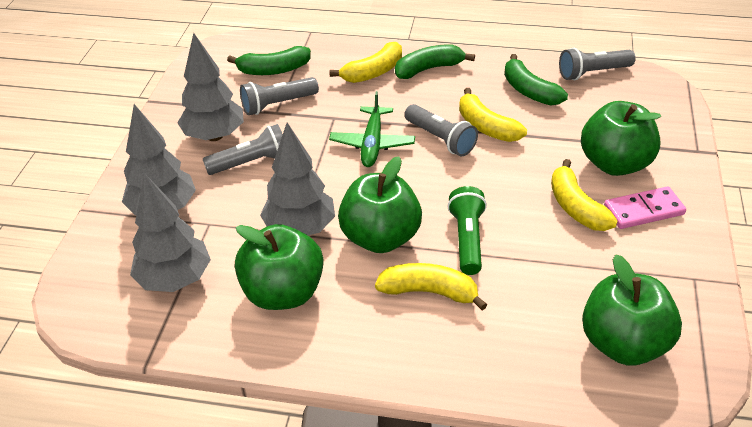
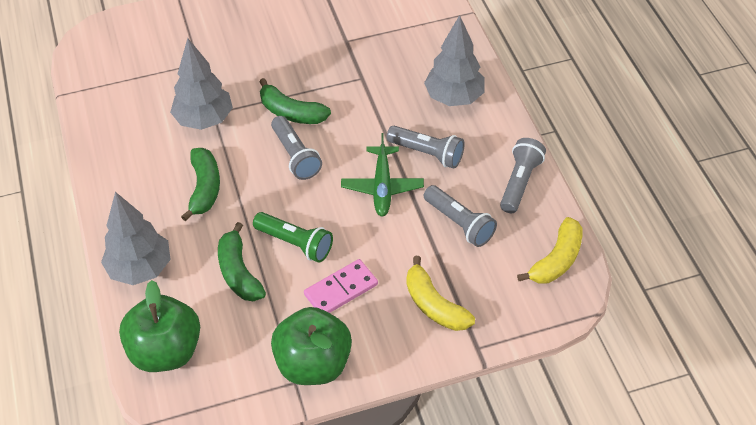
green apple: 4 -> 2
grey tree: 4 -> 3
yellow banana: 4 -> 2

